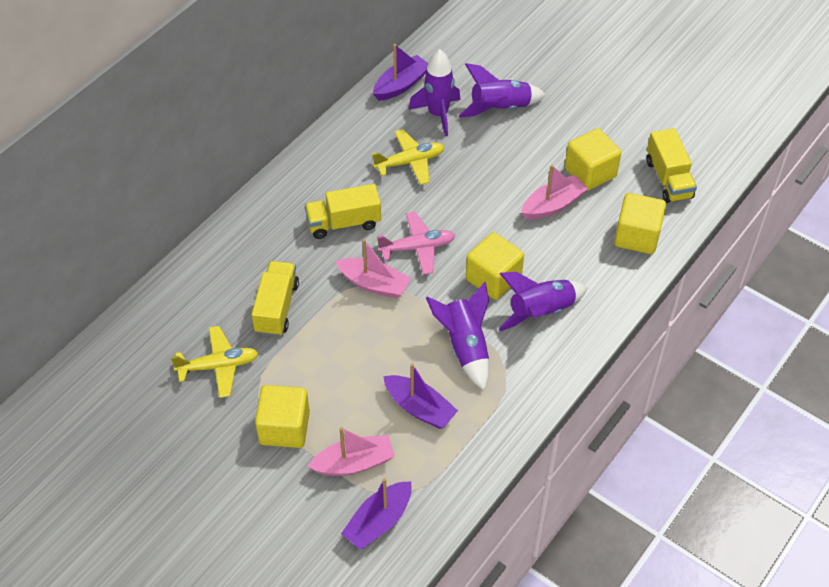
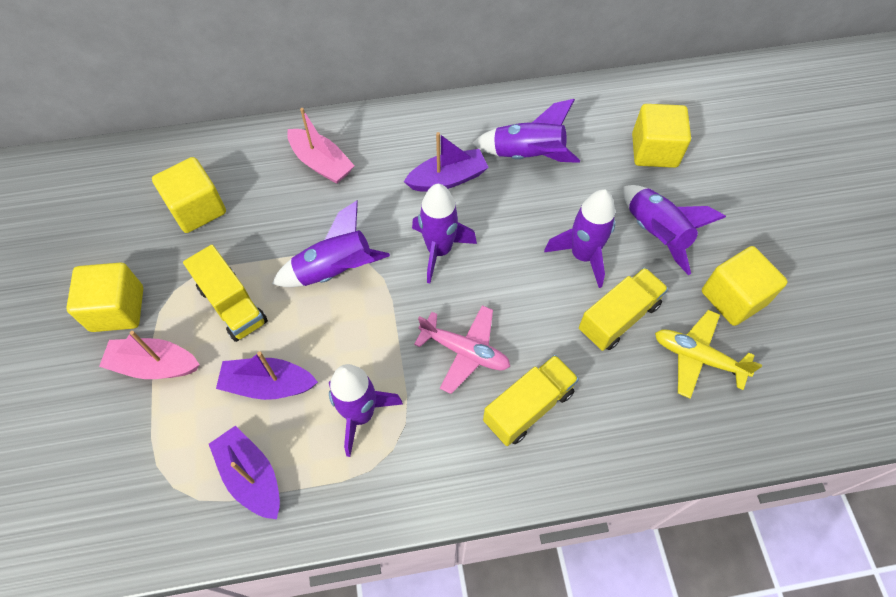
pink boat: 3 -> 2
purple rocket: 4 -> 6
yellow plane: 2 -> 1

